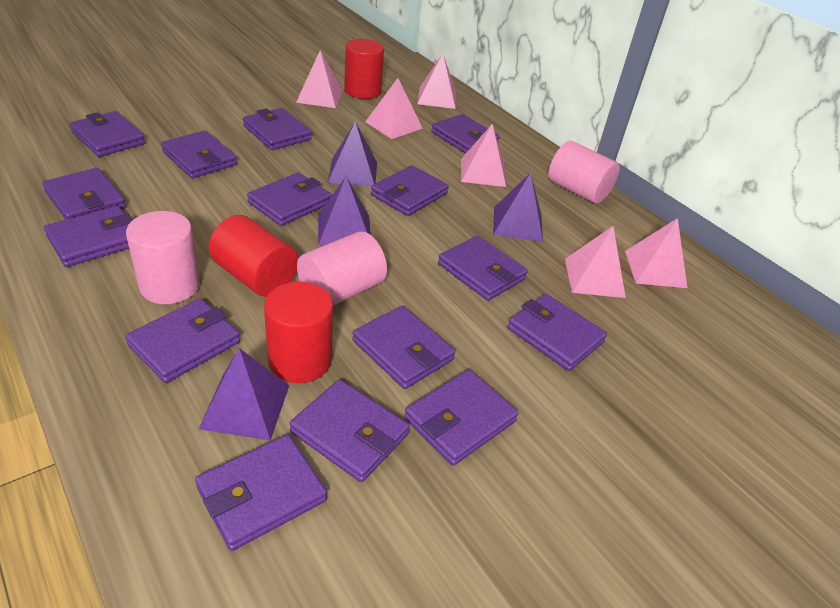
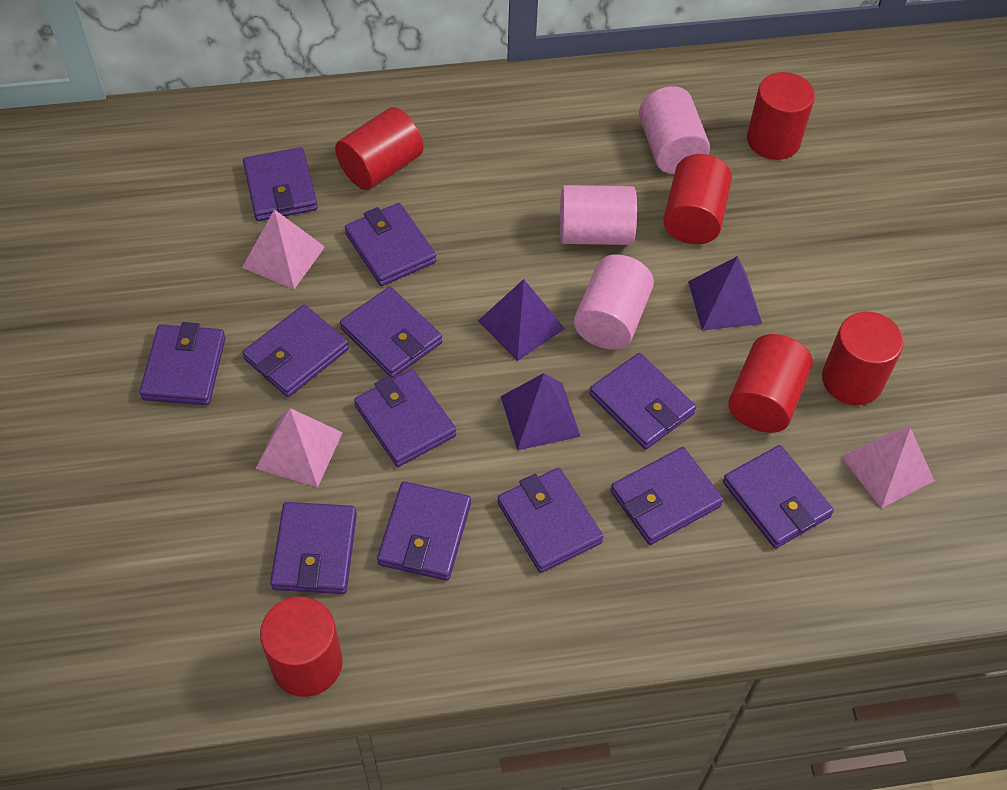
pink pyramid: 6 -> 3
purple pyramid: 4 -> 3
purple wallet: 15 -> 12
red cylinder: 3 -> 6

